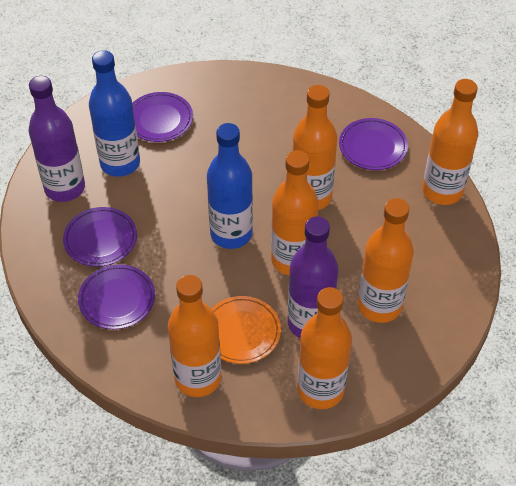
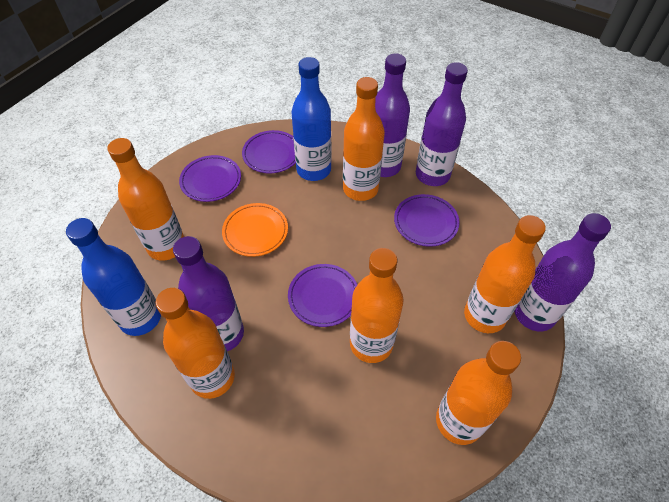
purple bottle: 2 -> 4

